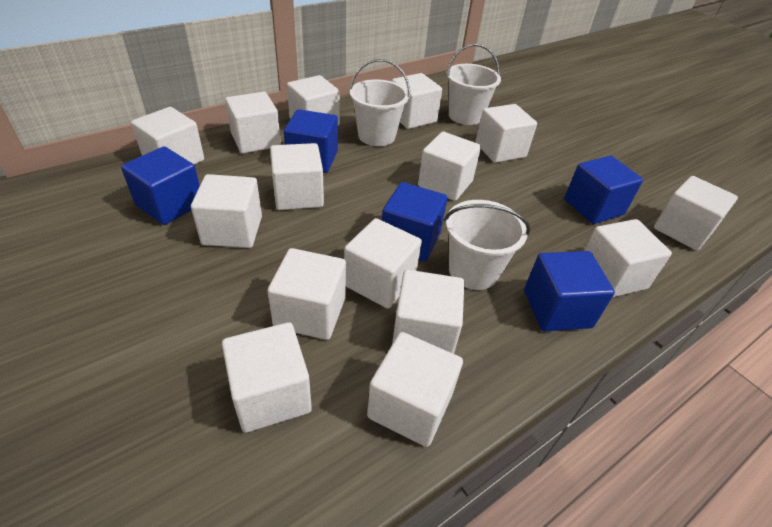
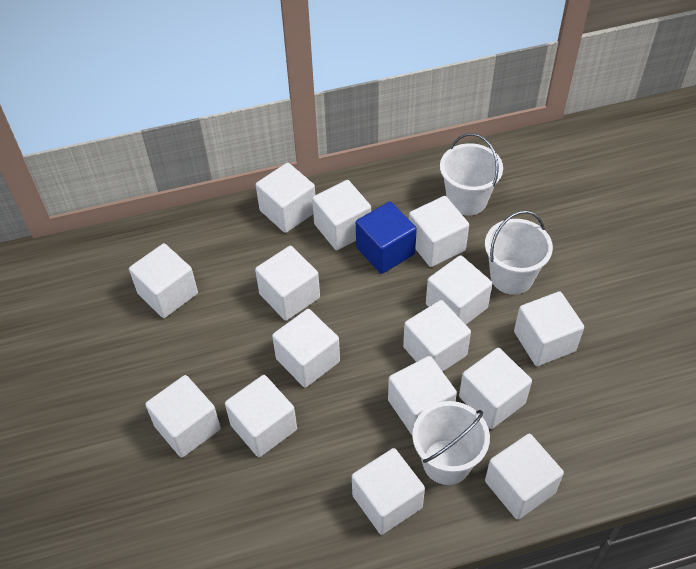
blue cube: 5 -> 1

